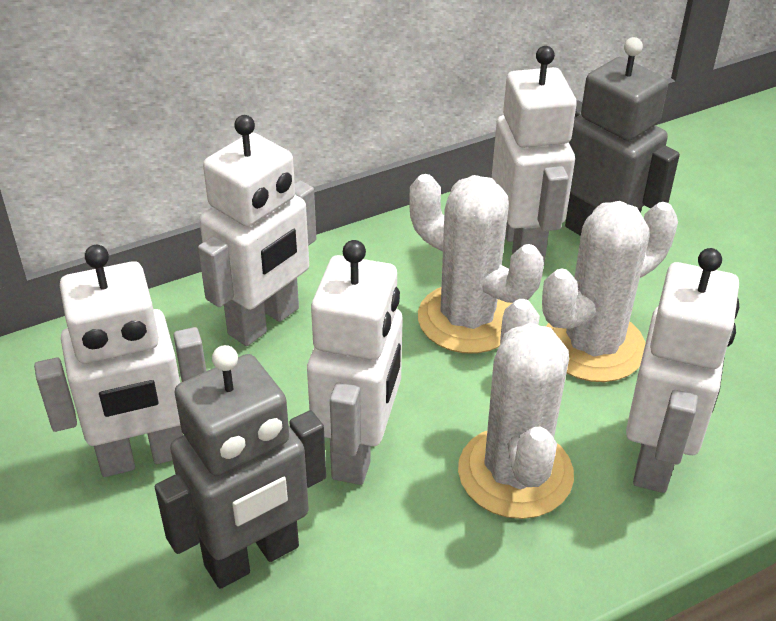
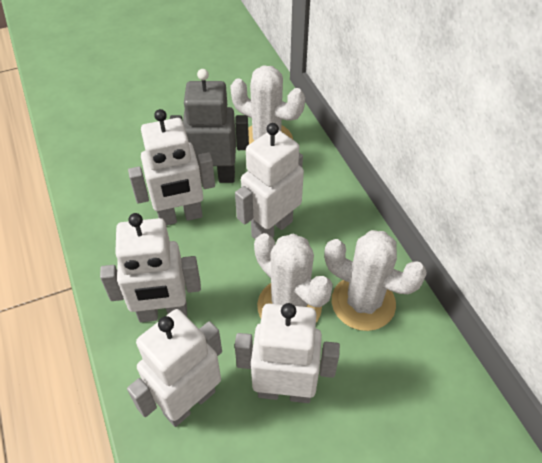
grey robot: 2 -> 1

